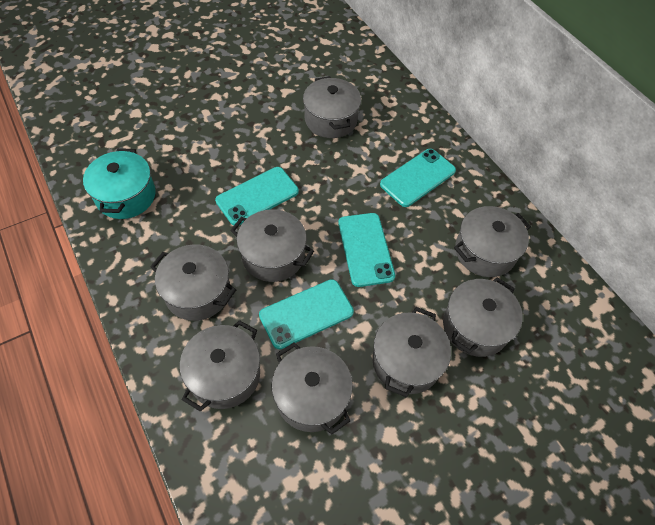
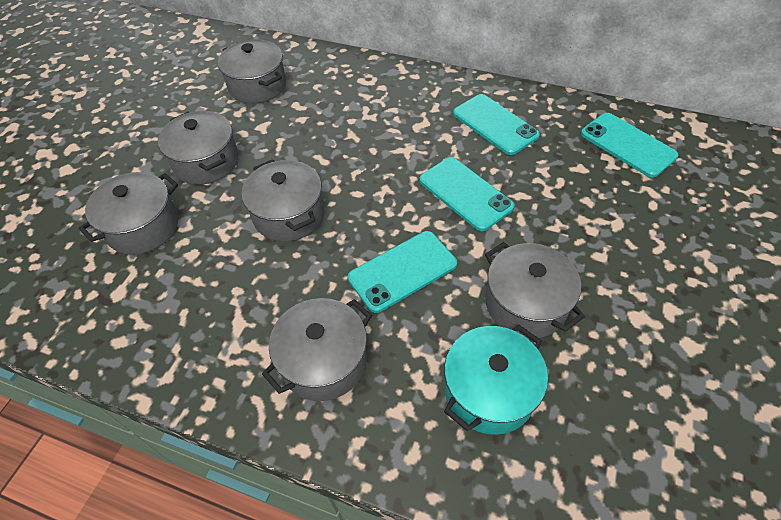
grey pot: 8 -> 6

